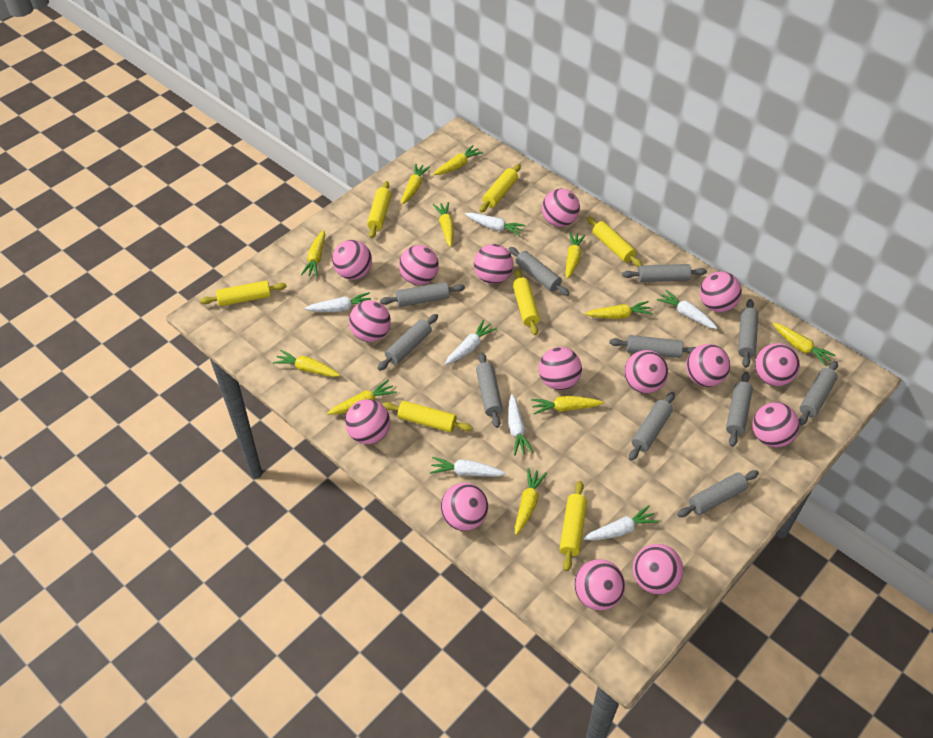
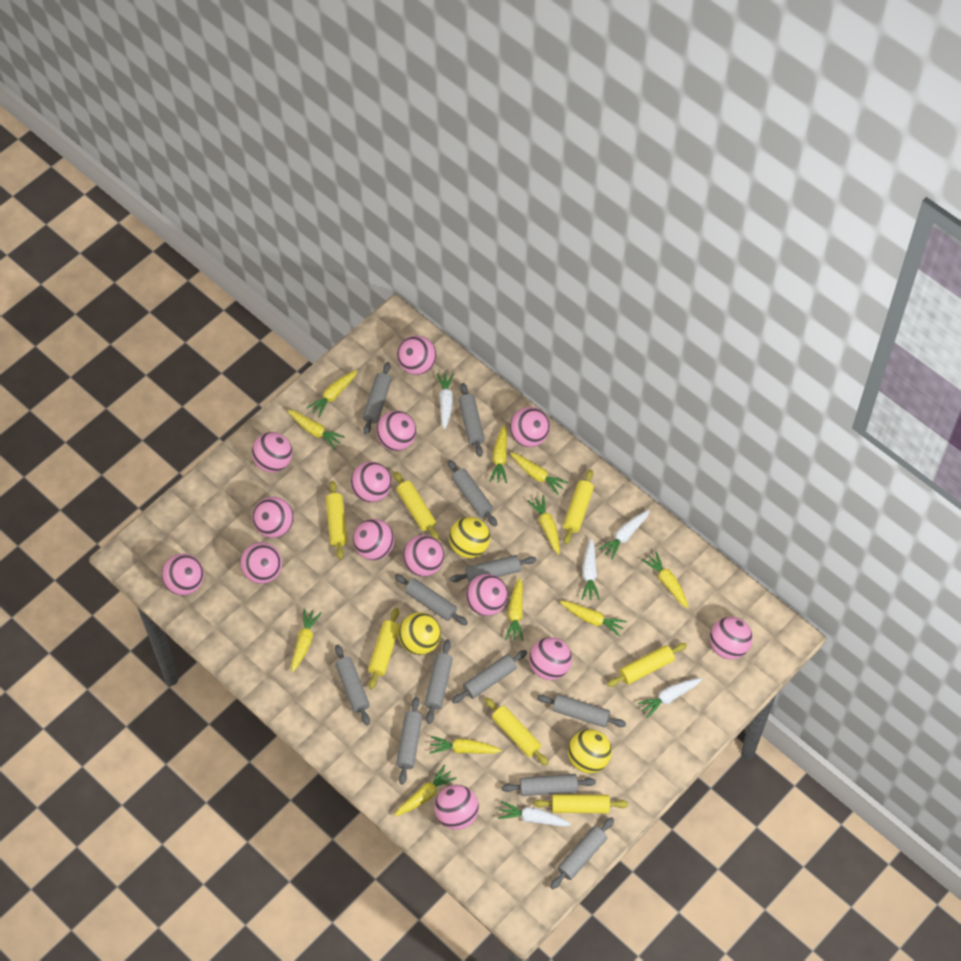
grey rolling pin: 11 -> 12
pink ball: 15 -> 14
white carrot: 7 -> 5
yellow ball: 0 -> 3

